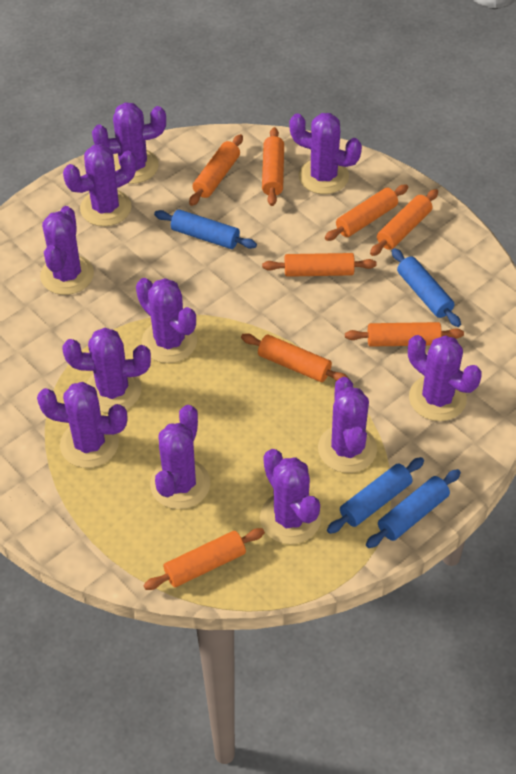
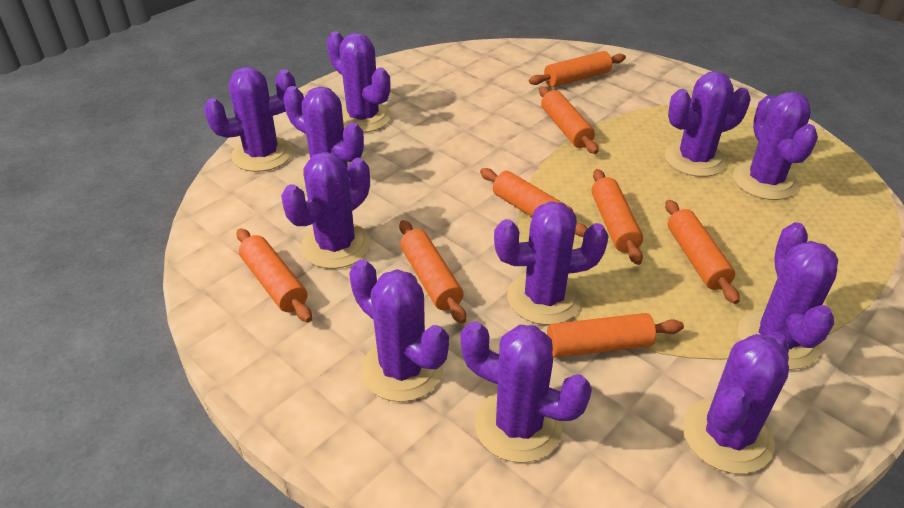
blue rolling pin: 4 -> 0

